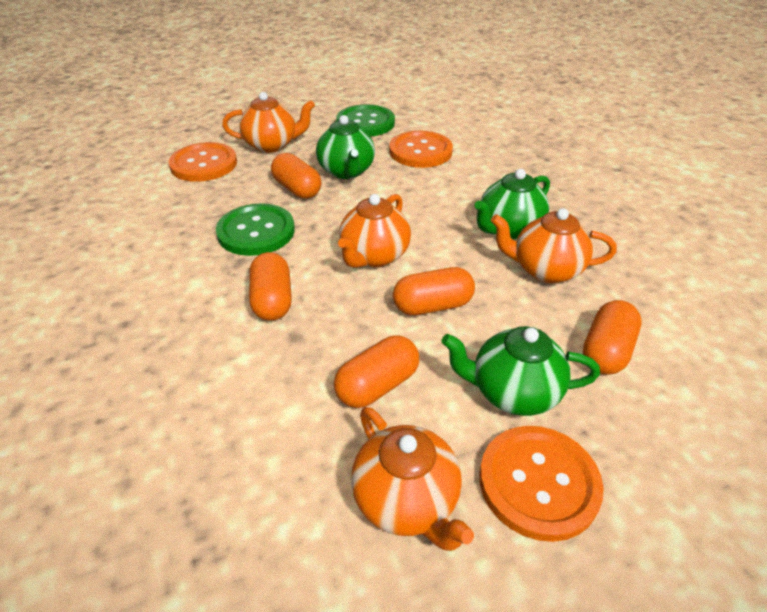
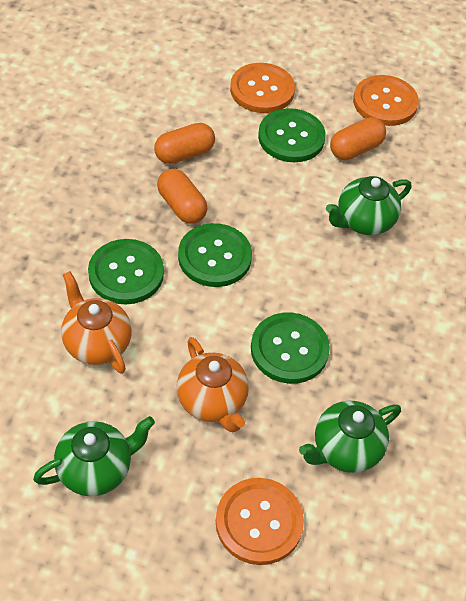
green button: 2 -> 4
orange capsule: 5 -> 3
orange teapot: 4 -> 2

